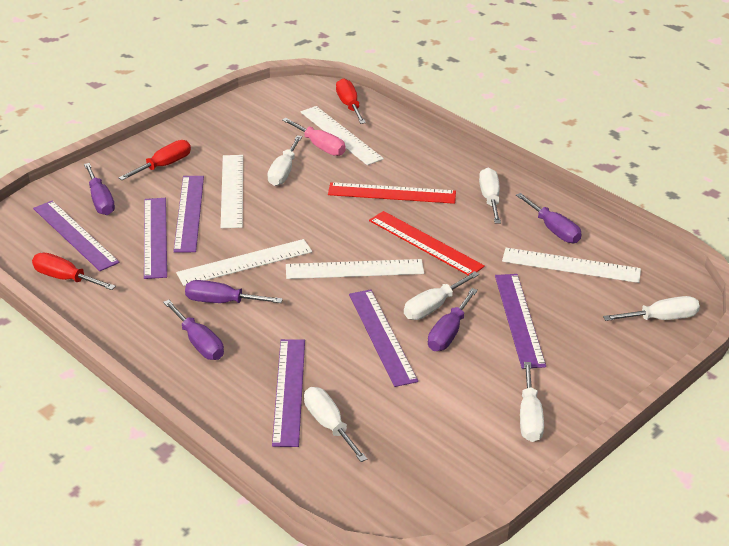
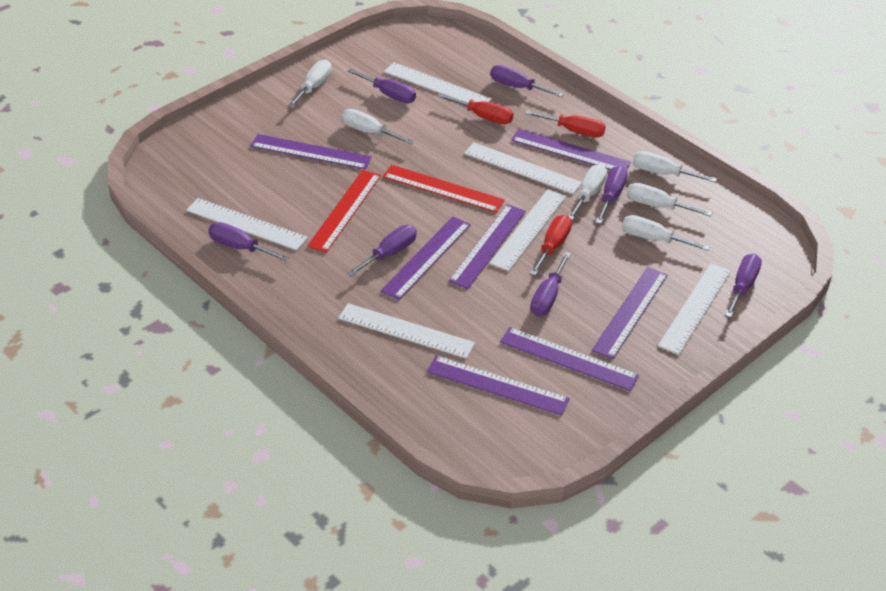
pink screwdriver: 1 -> 0
purple ruler: 6 -> 7
purple screwdriver: 5 -> 7
white ruler: 5 -> 6

